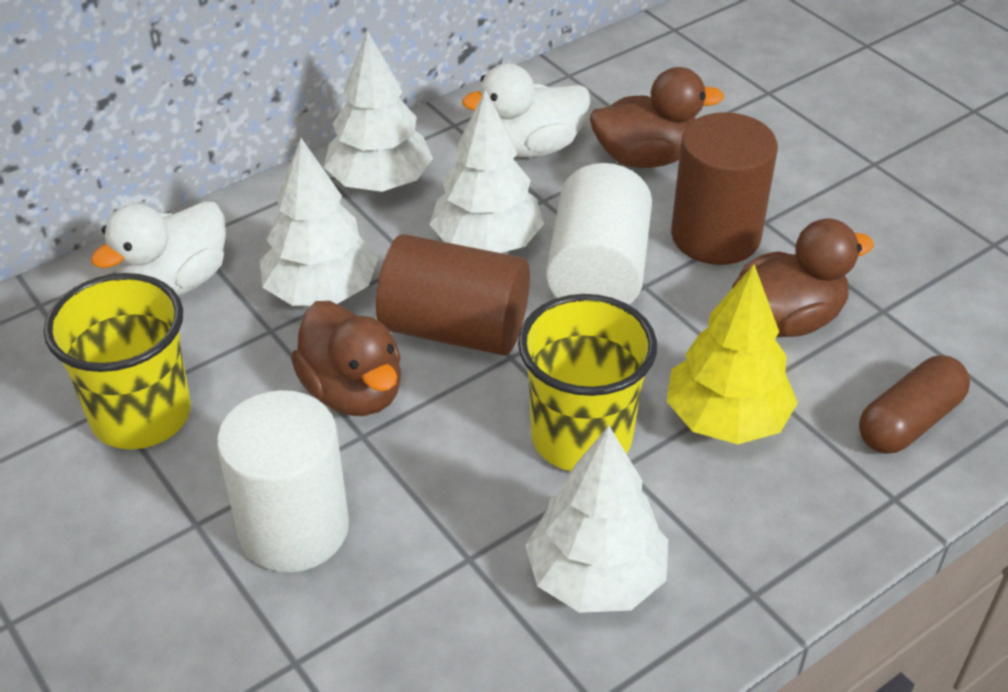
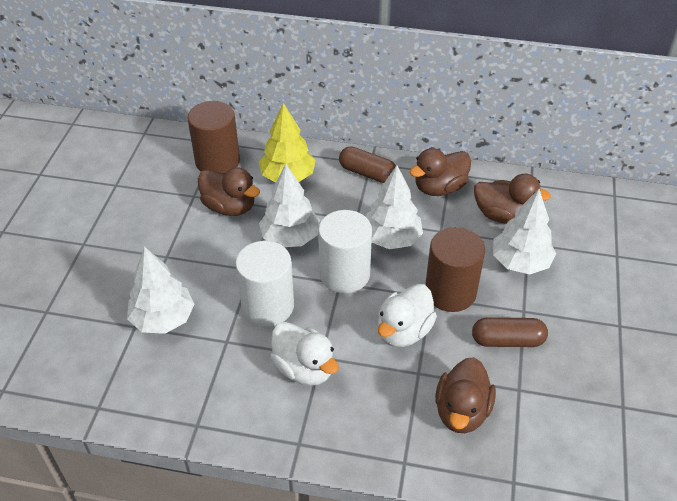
brown capsule: 1 -> 2
brown duck: 3 -> 4
yellow cup: 2 -> 0

